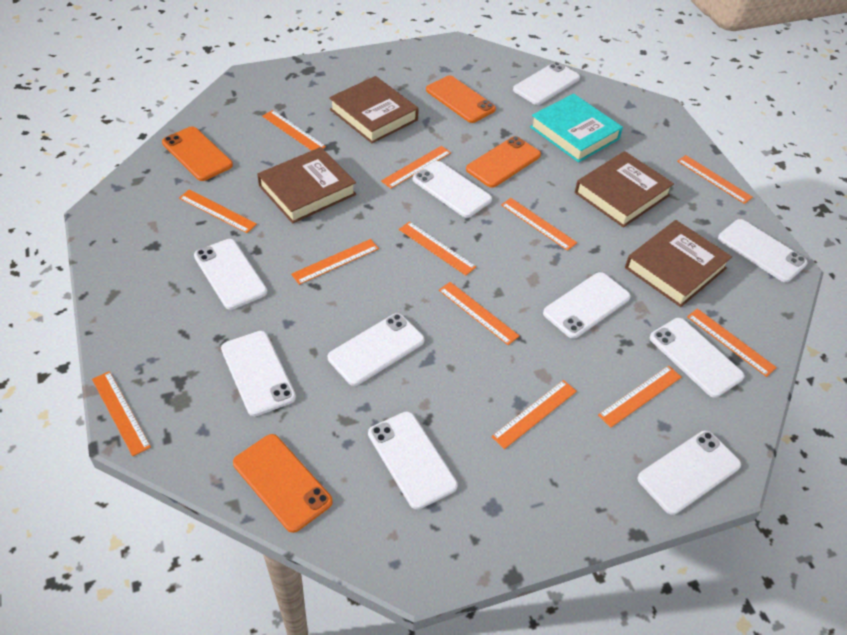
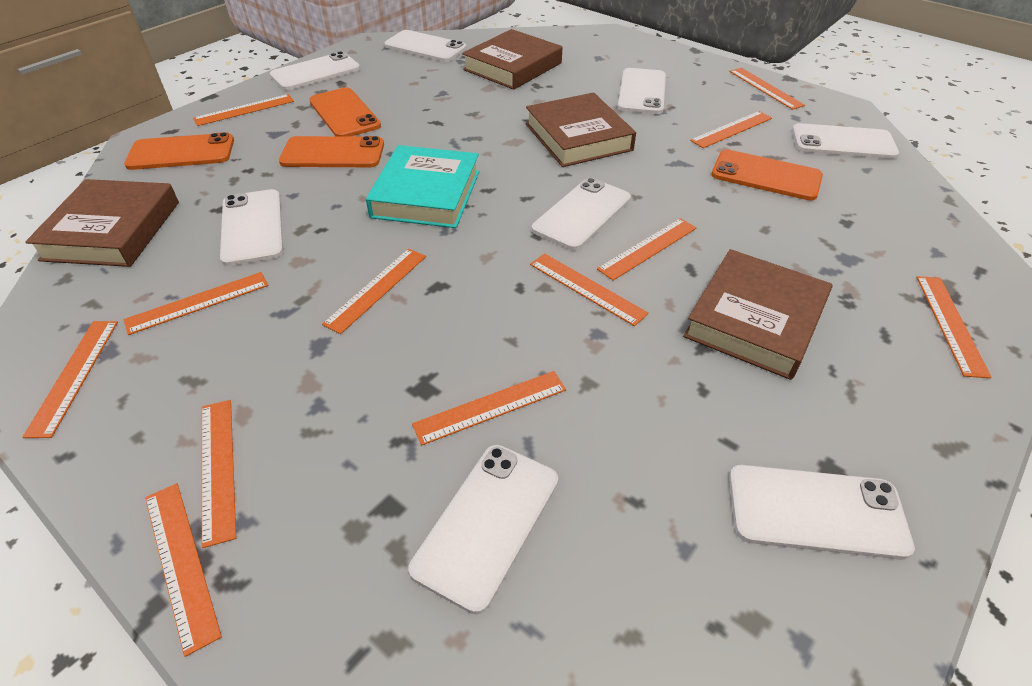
white phone: 10 -> 8

